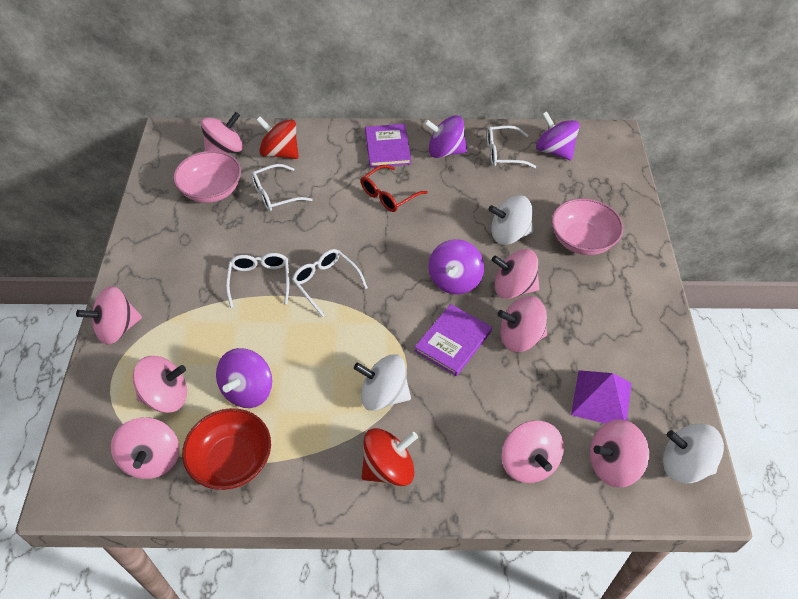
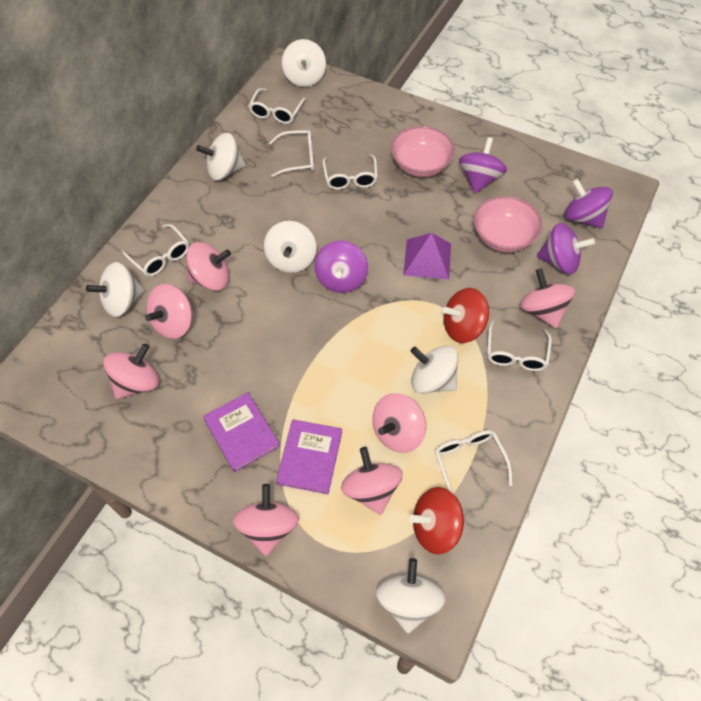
pink spinning top: 8 -> 7
red bowl: 1 -> 0
red glasses: 1 -> 0
white glasses: 4 -> 6
white spinning top: 3 -> 6

